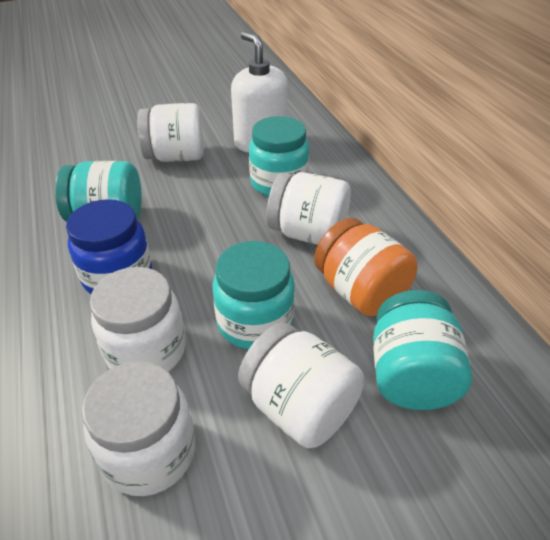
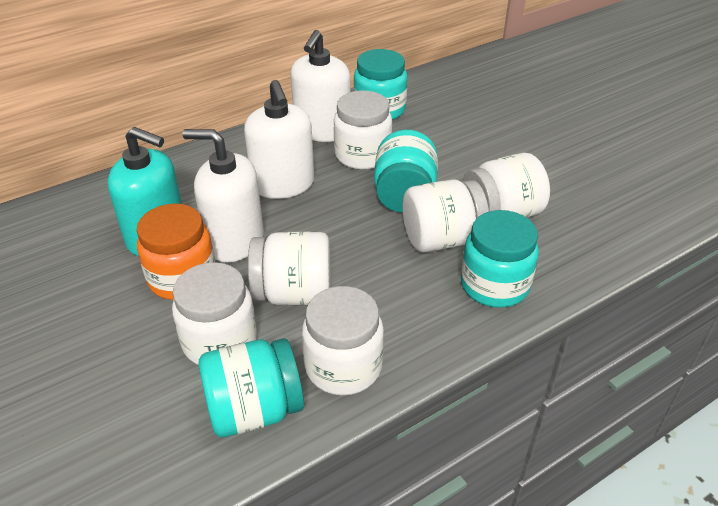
blue jar: 1 -> 0
turquoise soap dispenser: 0 -> 1
white jar: 5 -> 6
white soap dispenser: 1 -> 3

